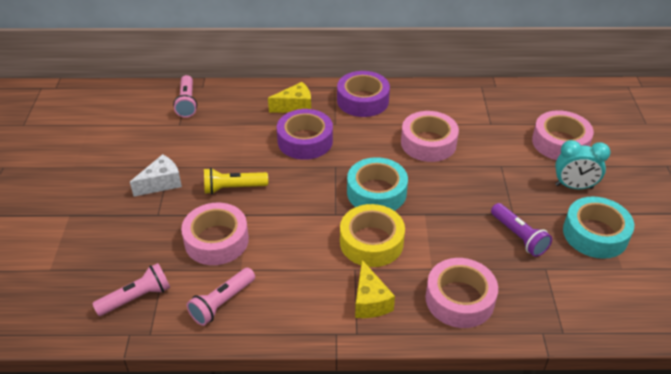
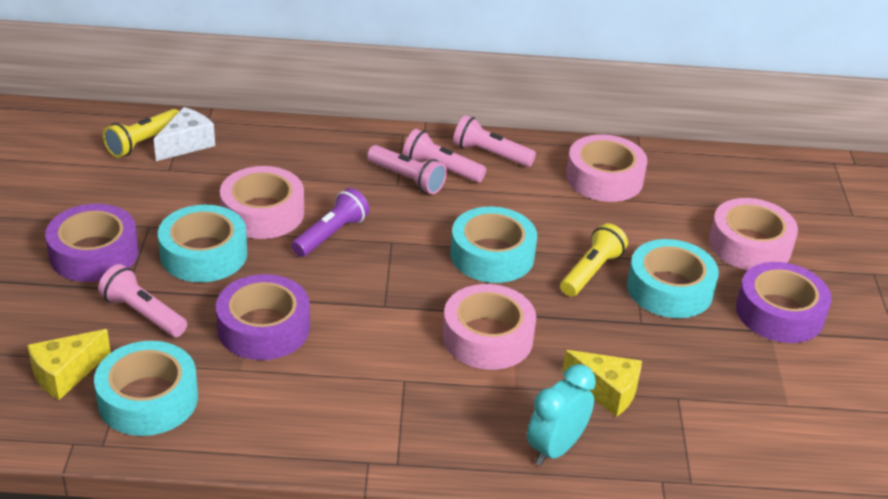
pink flashlight: 3 -> 4
purple tape: 2 -> 3
turquoise tape: 2 -> 4
yellow flashlight: 1 -> 2
yellow tape: 1 -> 0

